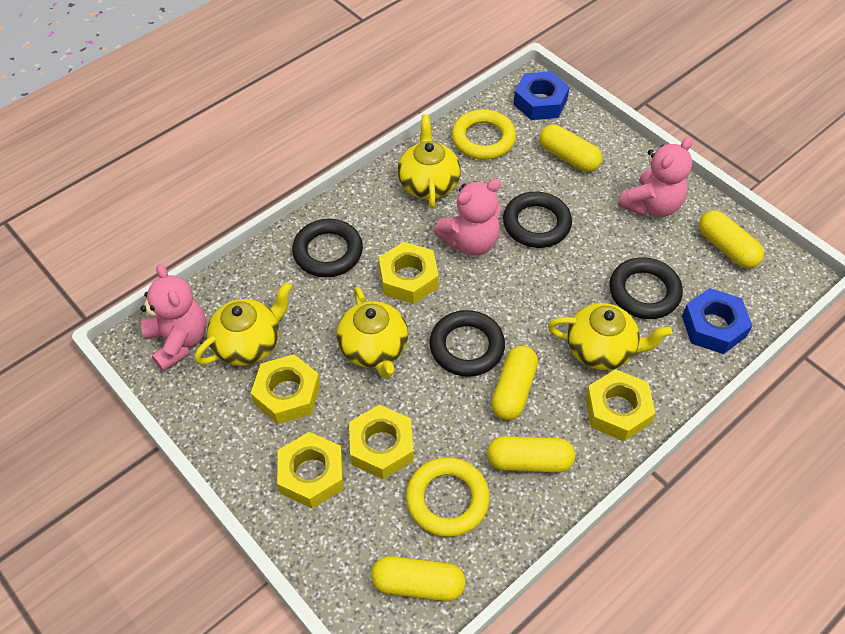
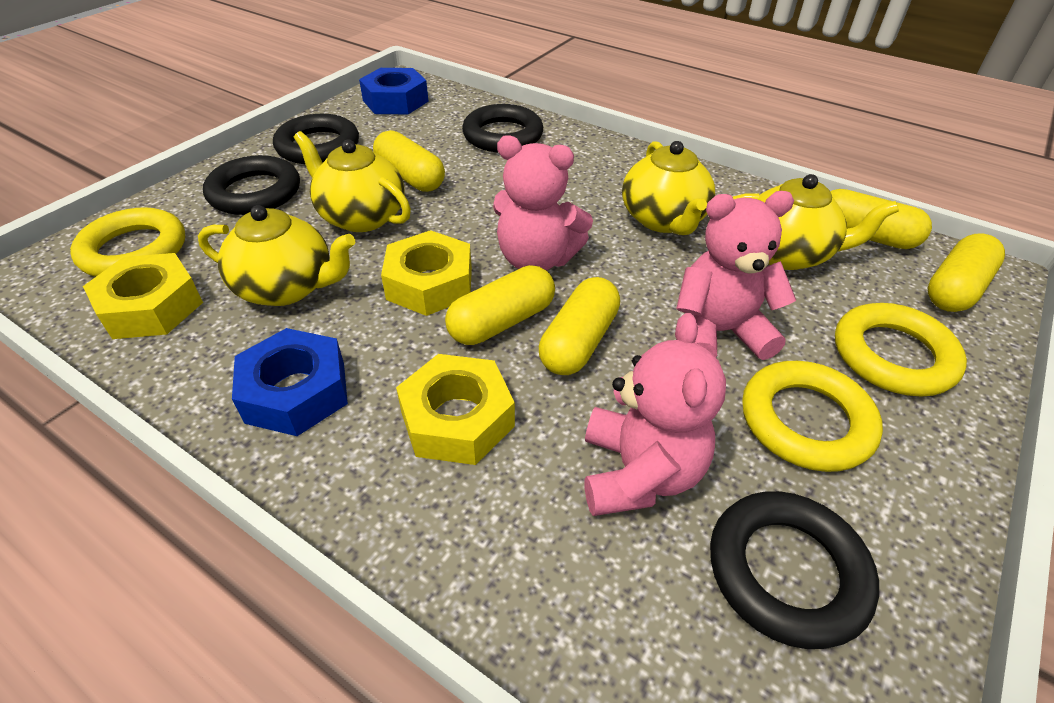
yellow nut: 5 -> 3
yellow ring: 2 -> 3

